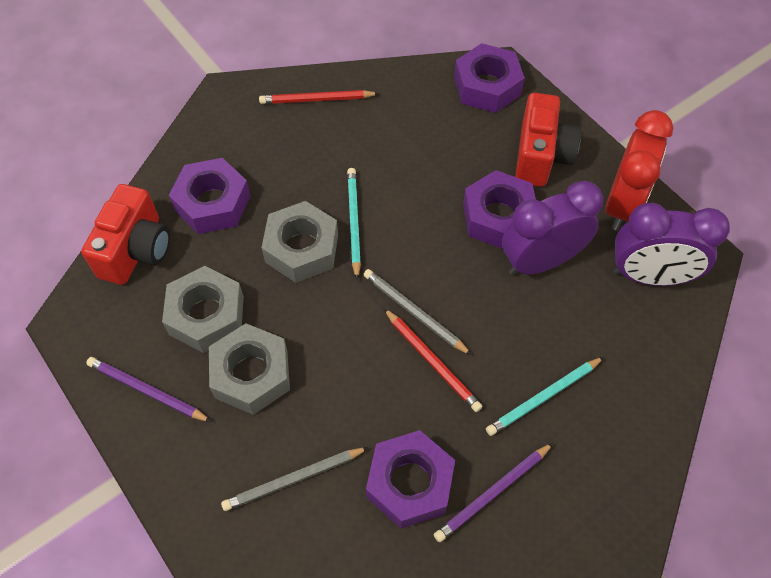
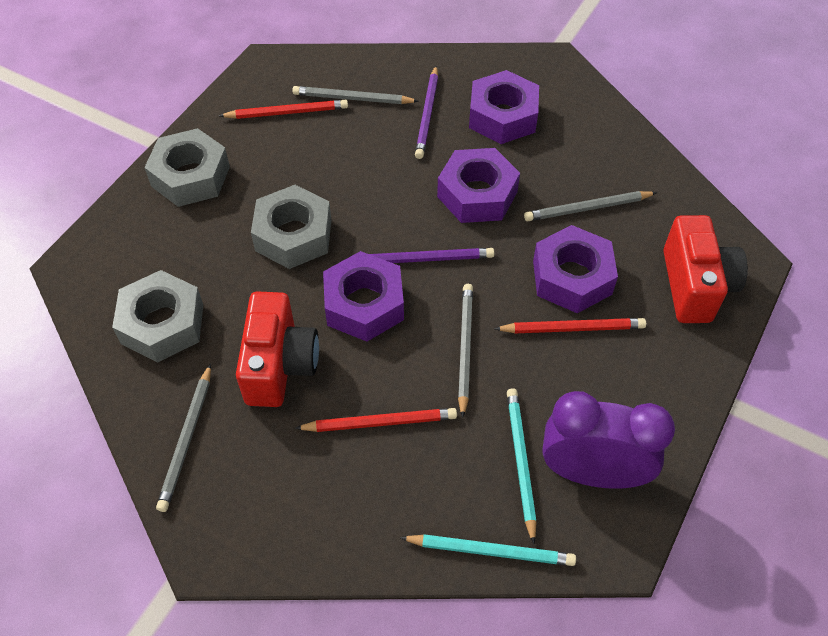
grey pencil: 2 -> 4
purple clock: 2 -> 1
red clock: 1 -> 0
red pencil: 2 -> 3

